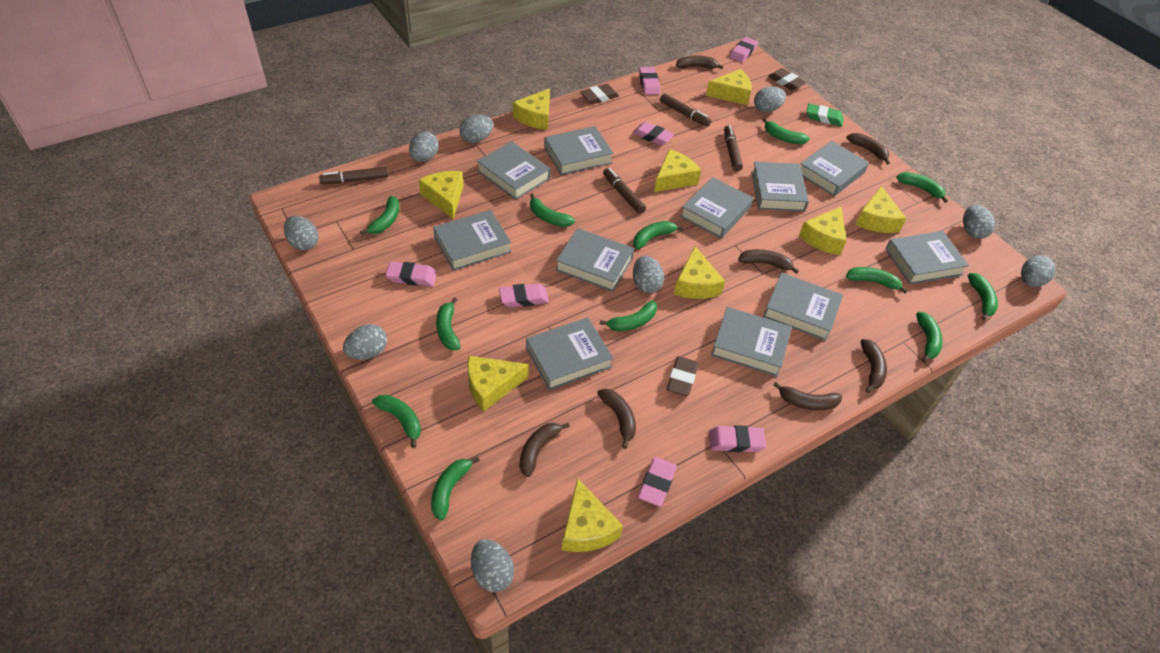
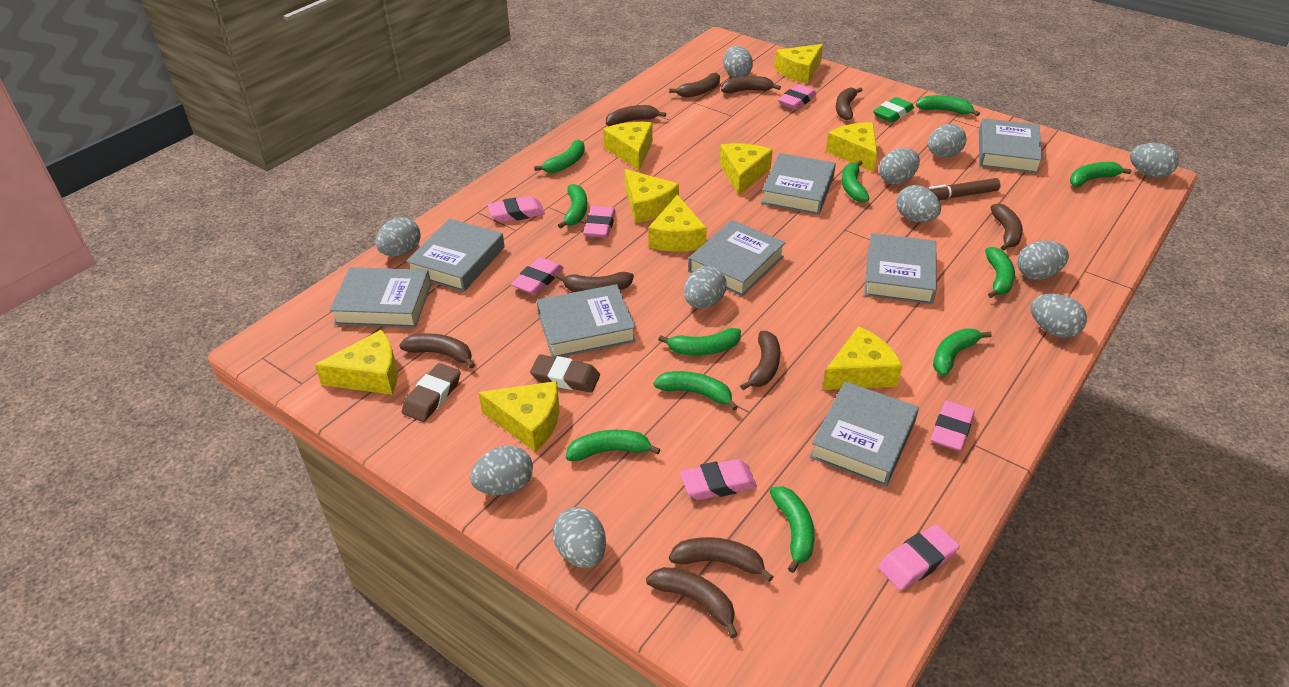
brown banana: 7 -> 10
brown eraser: 3 -> 2
brown marker: 4 -> 1
green banana: 12 -> 11
grey book: 11 -> 8
grey egg: 9 -> 11

